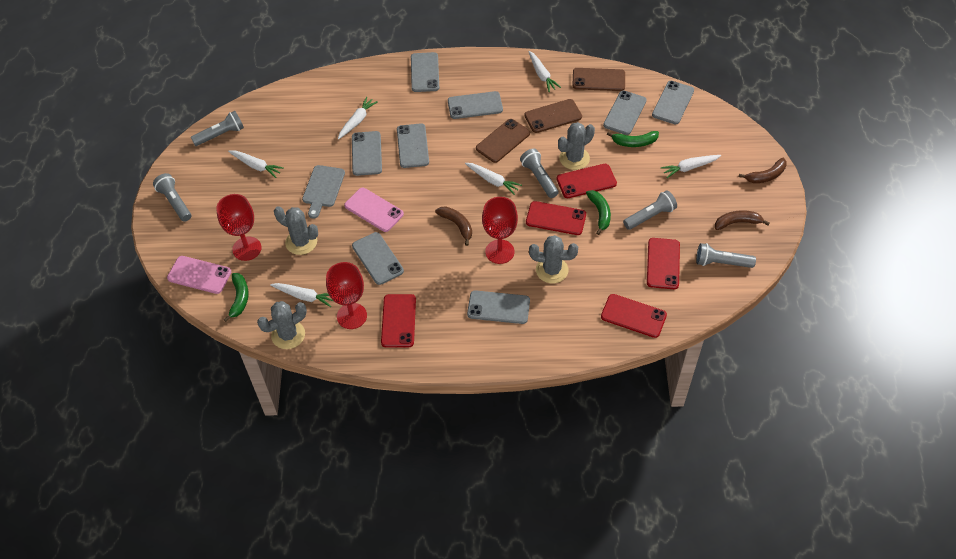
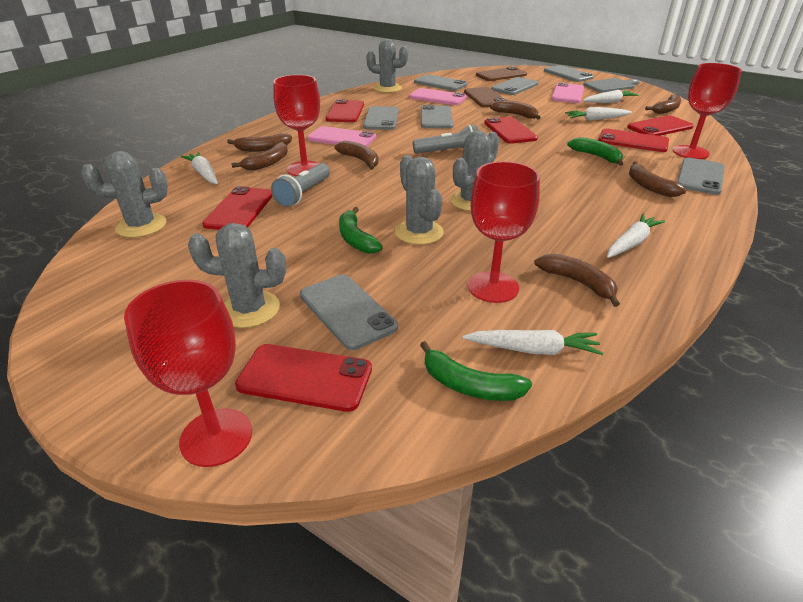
brown banana: 3 -> 7
brown phone: 3 -> 2
grey cactus: 4 -> 5
grey flashlight: 5 -> 2
grey phone: 8 -> 7
pink phone: 2 -> 3
red goblet: 3 -> 4
red phone: 5 -> 6
white carrot: 6 -> 5

